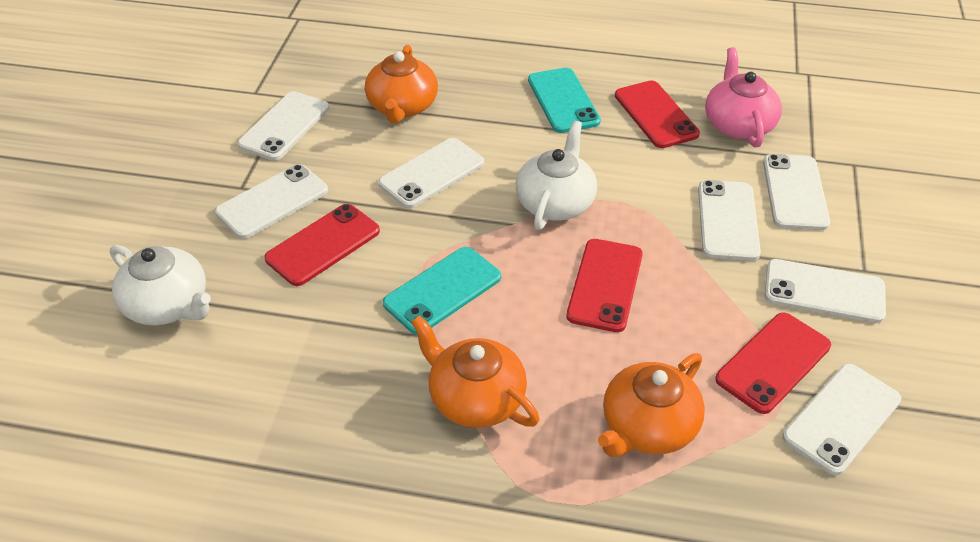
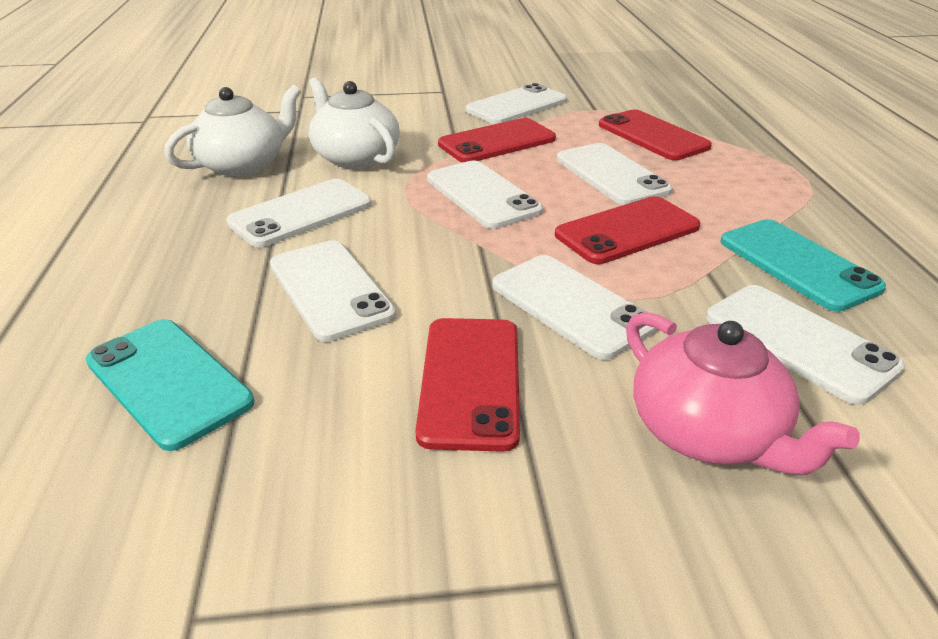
orange teapot: 3 -> 0

